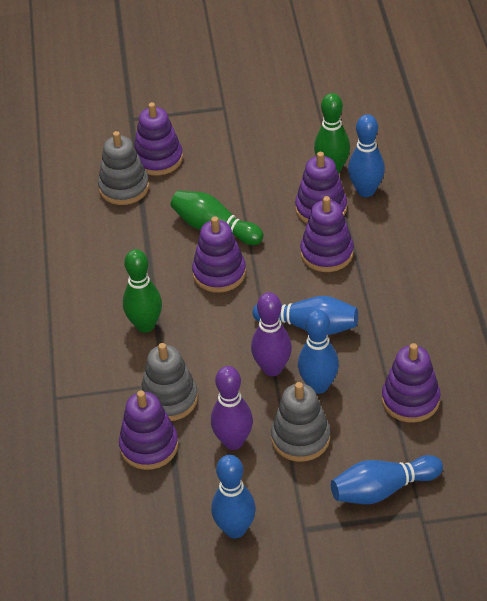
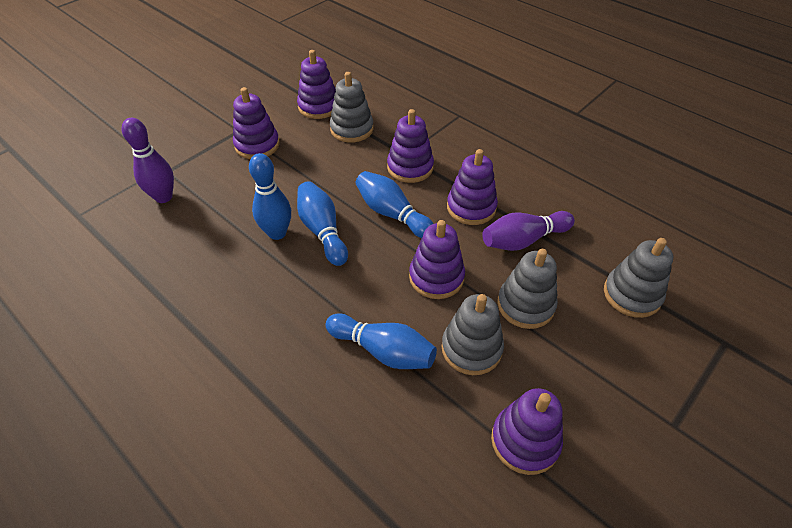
blue bowling pin: 5 -> 4
green bowling pin: 3 -> 0
grey stacking toy: 3 -> 4

